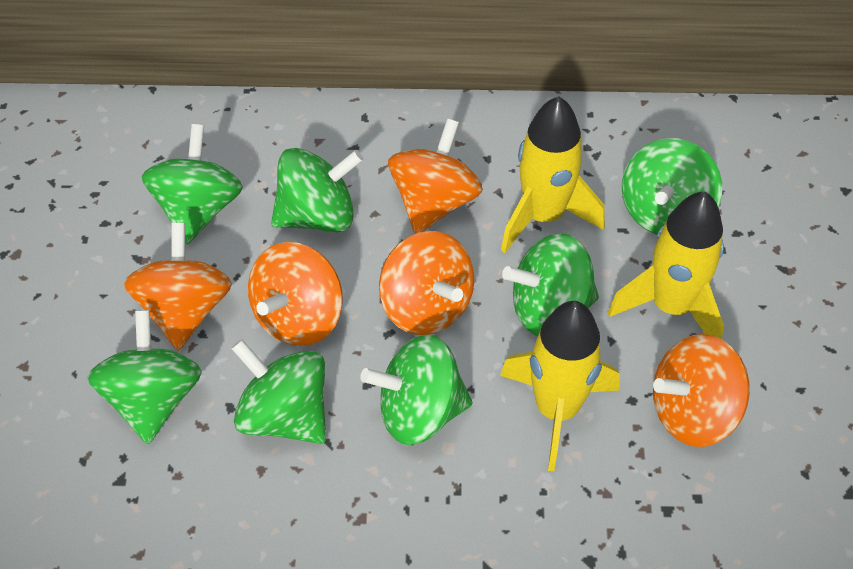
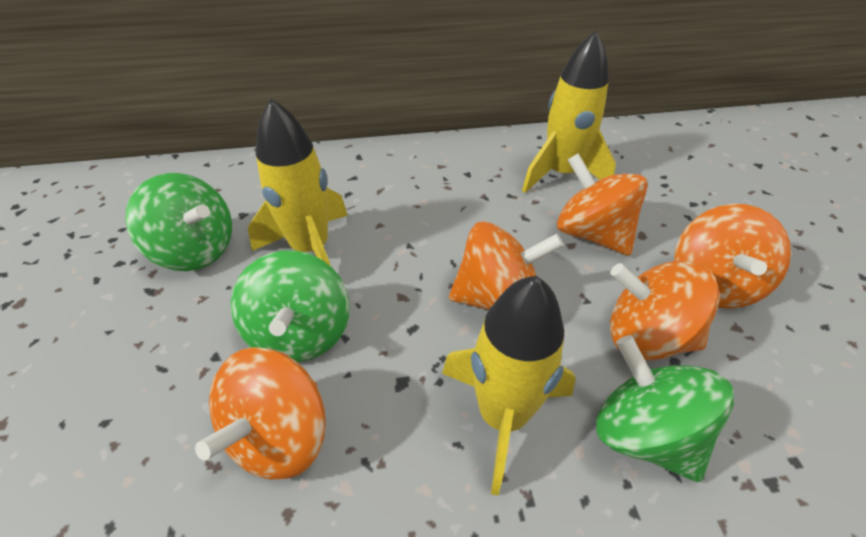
green spinning top: 7 -> 3

